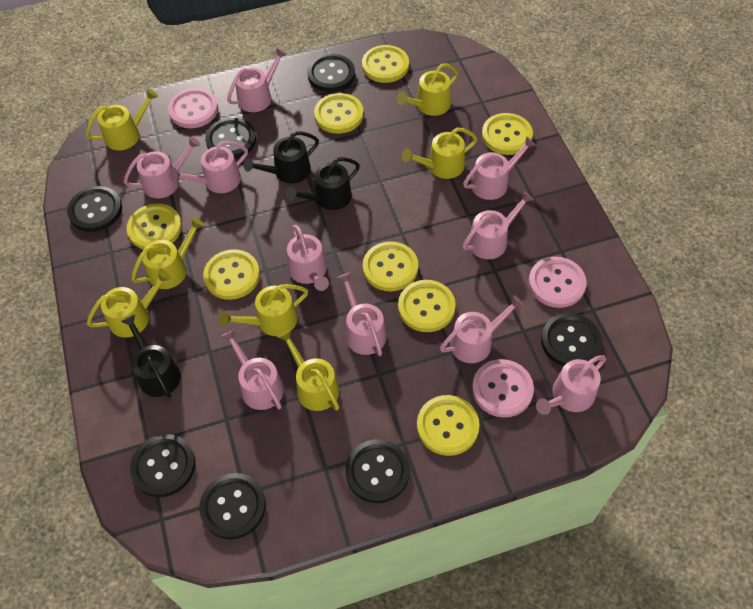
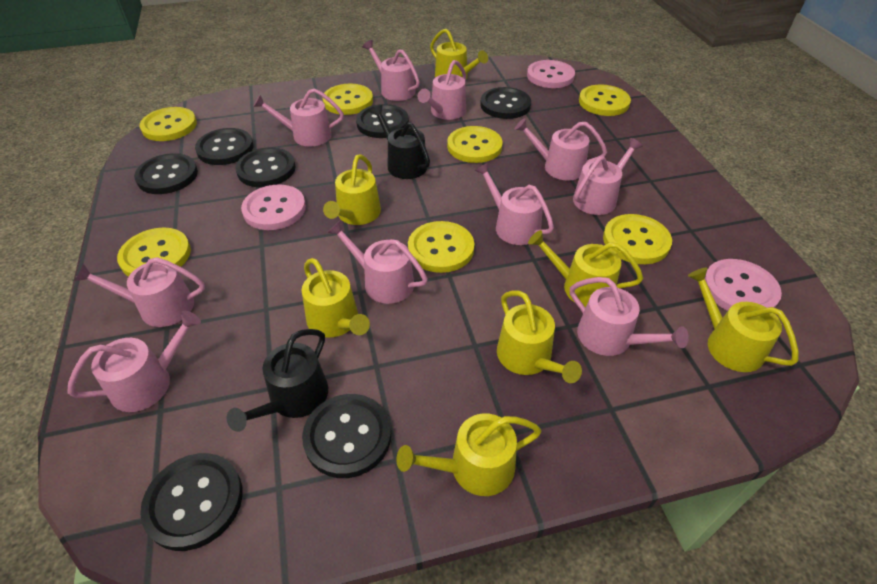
black watering can: 3 -> 2
yellow button: 8 -> 7

